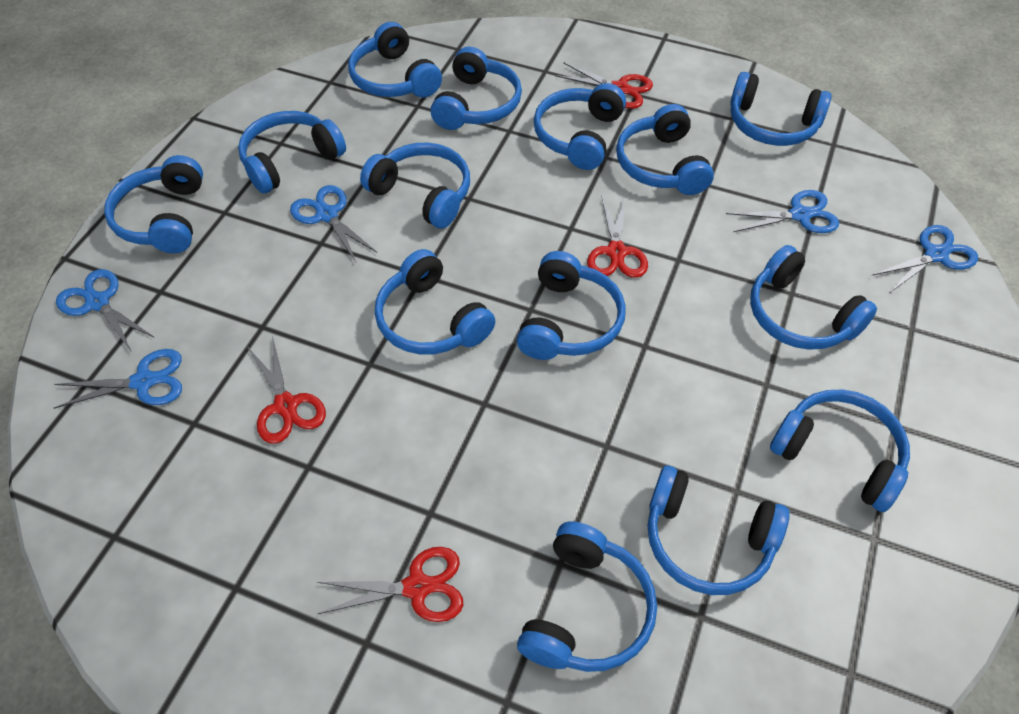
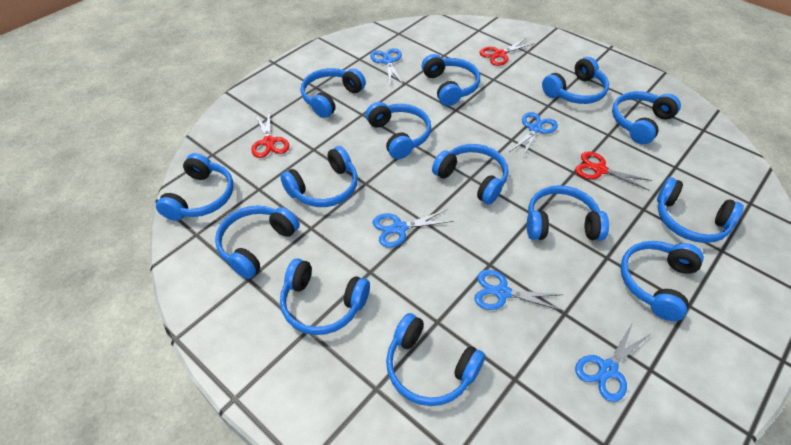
red scissors: 4 -> 3

